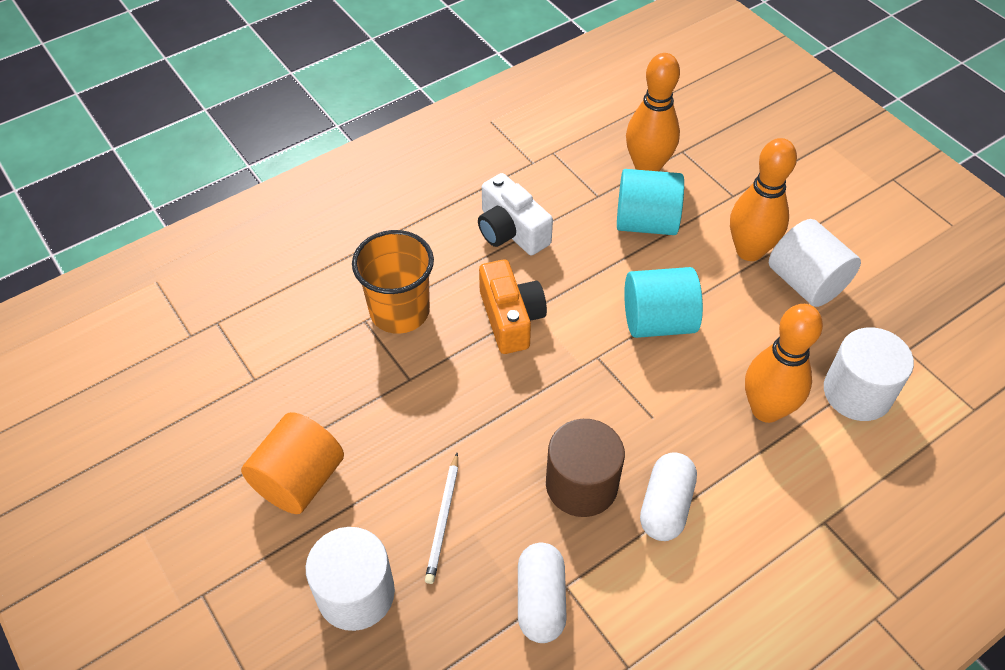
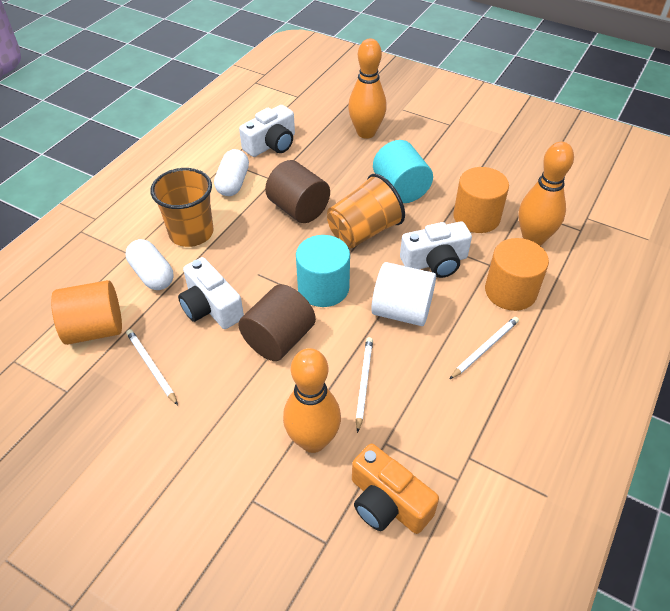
brown cylinder: 1 -> 2
orange cup: 1 -> 2
orange cylinder: 1 -> 3
white camera: 1 -> 3
white cylinder: 3 -> 1
white pencil: 1 -> 3

